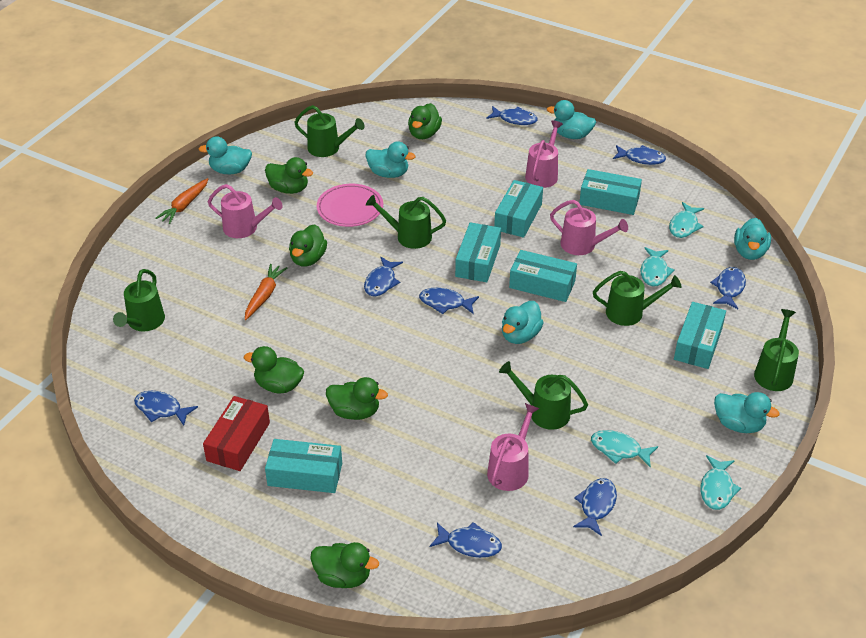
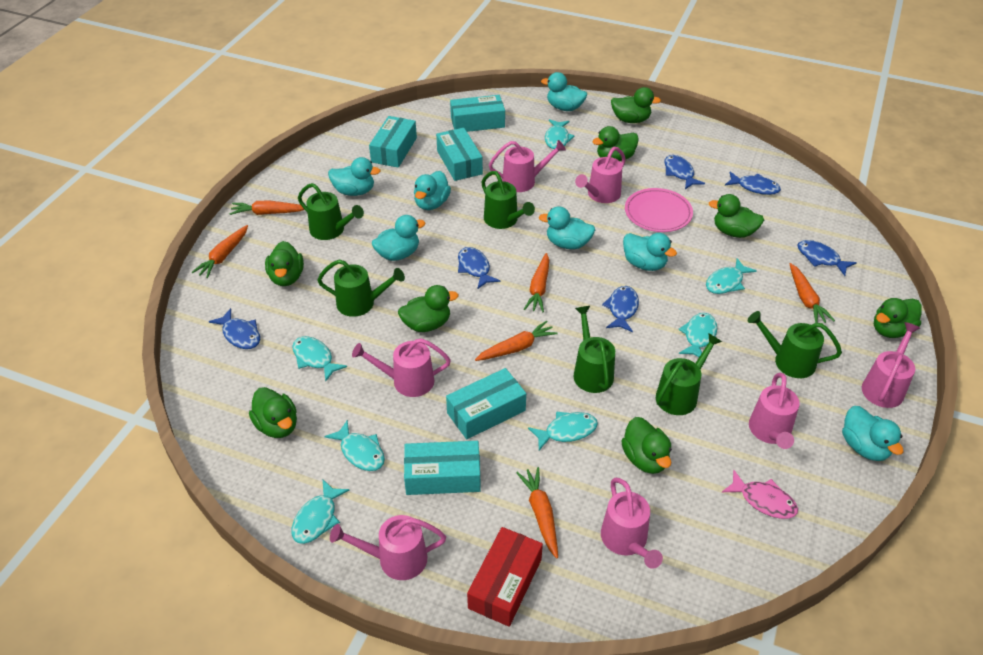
blue fish: 8 -> 6
green duck: 6 -> 8
orange carrot: 2 -> 6
pink fish: 0 -> 1
pink watering can: 4 -> 7
turquoise box: 6 -> 5
turquoise duck: 6 -> 7
turquoise fish: 4 -> 7

